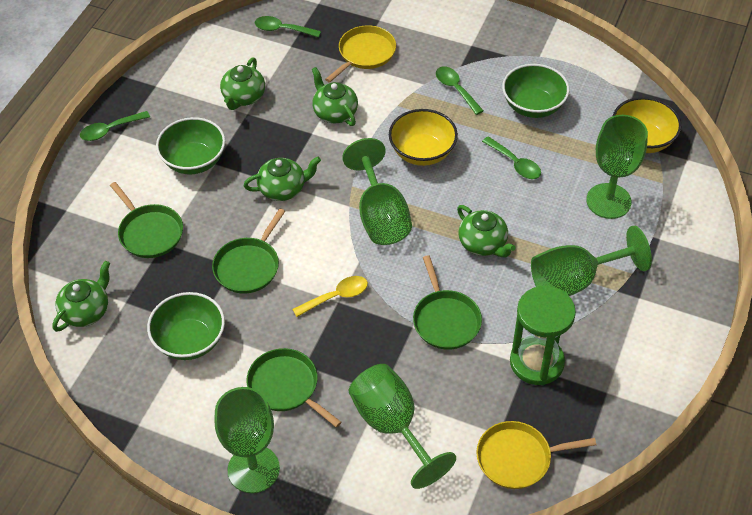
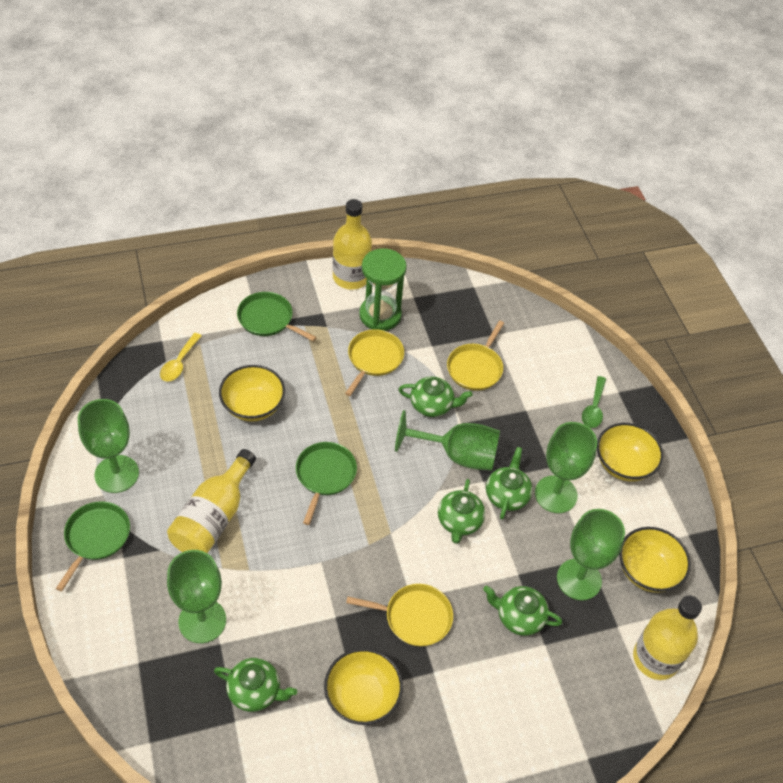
green bowl: 3 -> 0
green pan: 4 -> 3
green spoon: 4 -> 1
yellow bottle: 0 -> 3
yellow bowl: 2 -> 4
yellow pan: 2 -> 3

